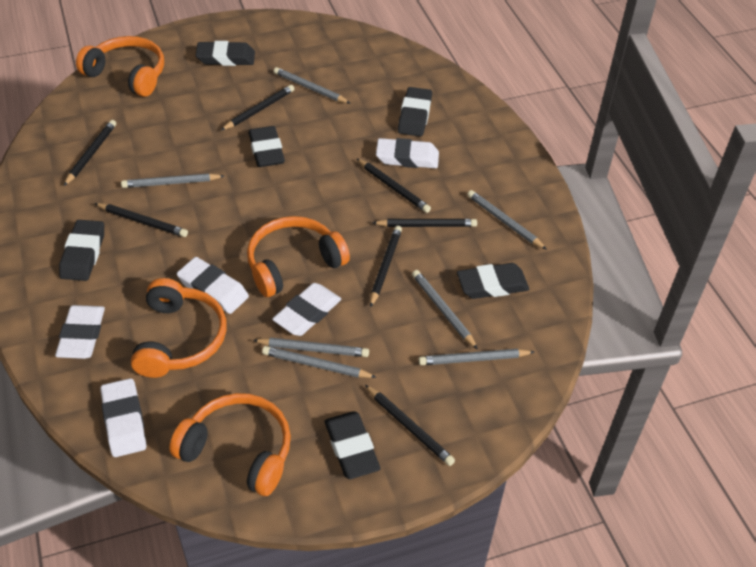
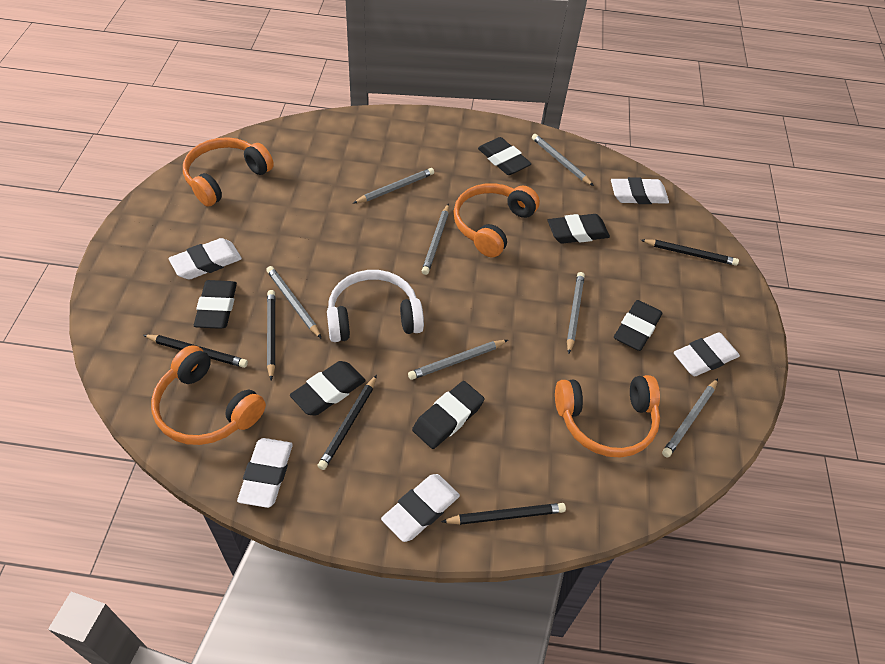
black pencil: 7 -> 5
white headphones: 0 -> 1

